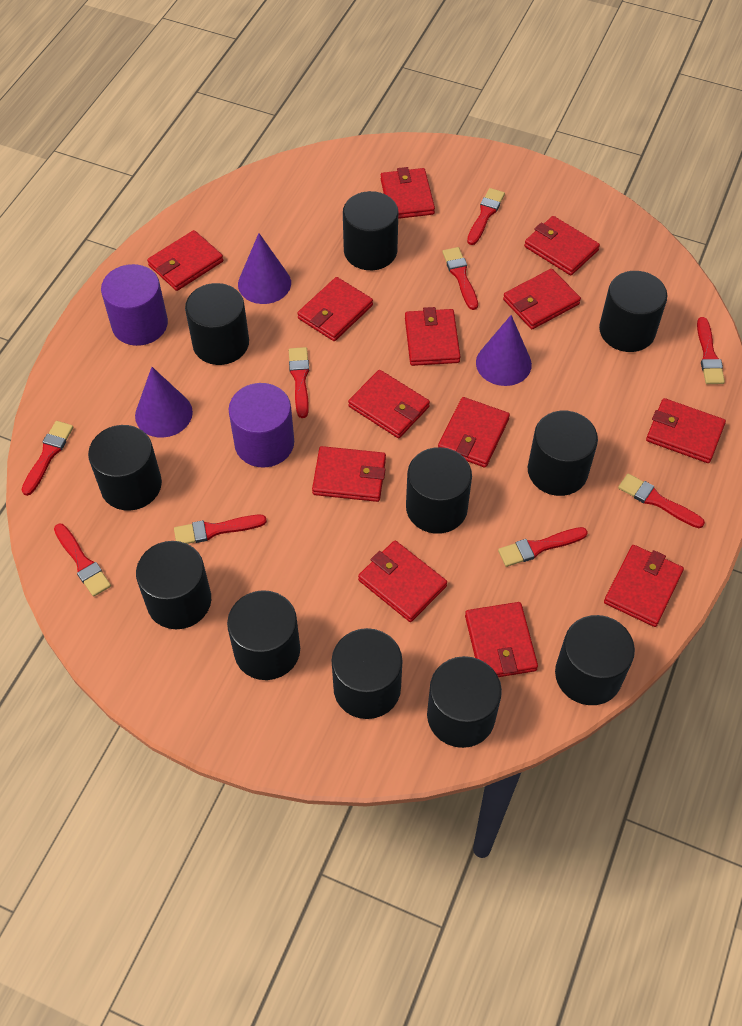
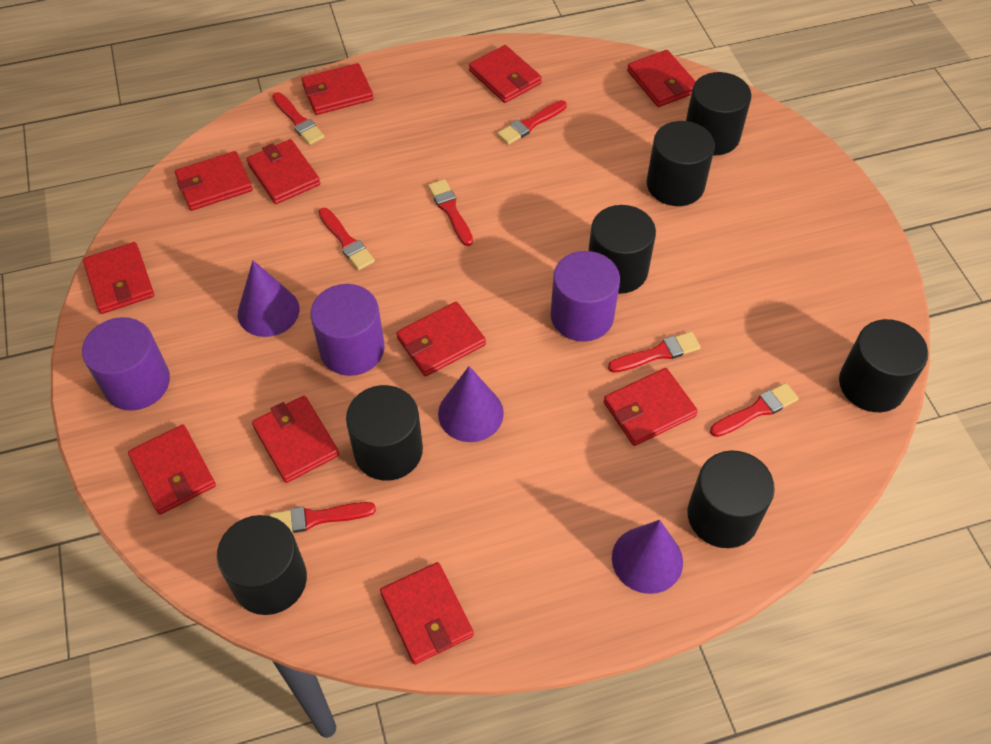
black cylinder: 11 -> 7
purple cylinder: 2 -> 3
red brush: 9 -> 7
red wallet: 13 -> 11

